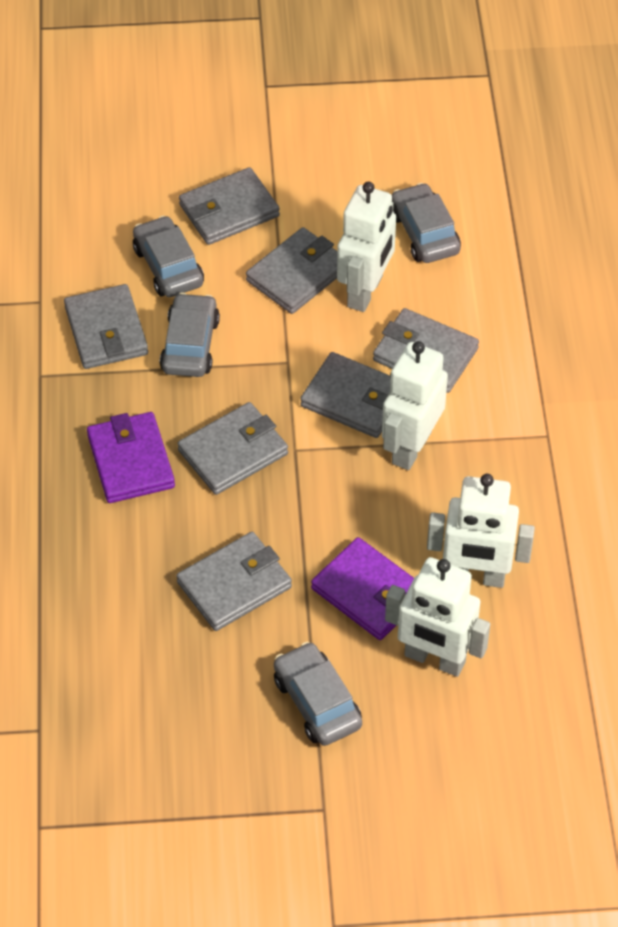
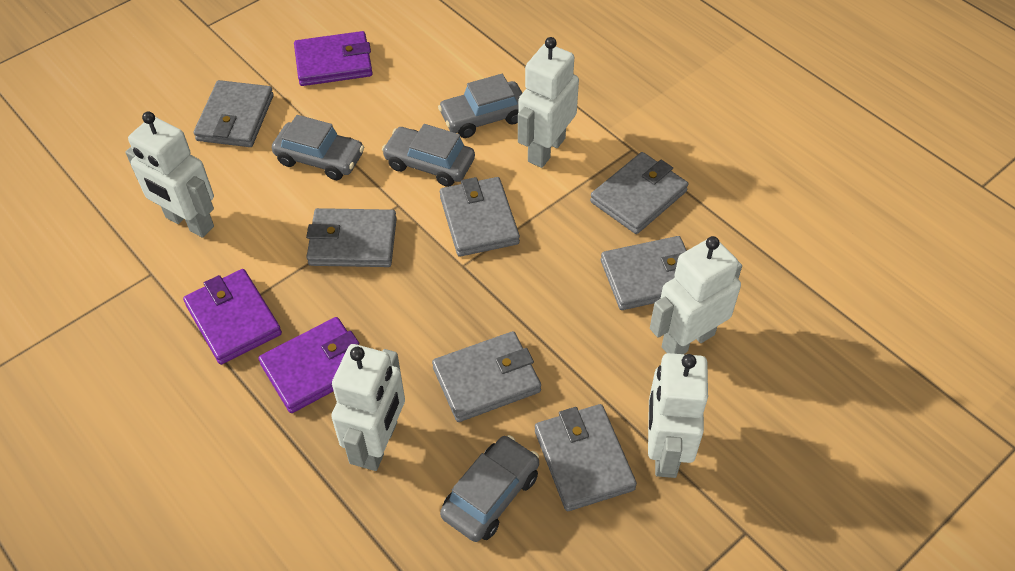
purple wallet: 2 -> 3
white robot: 4 -> 5

